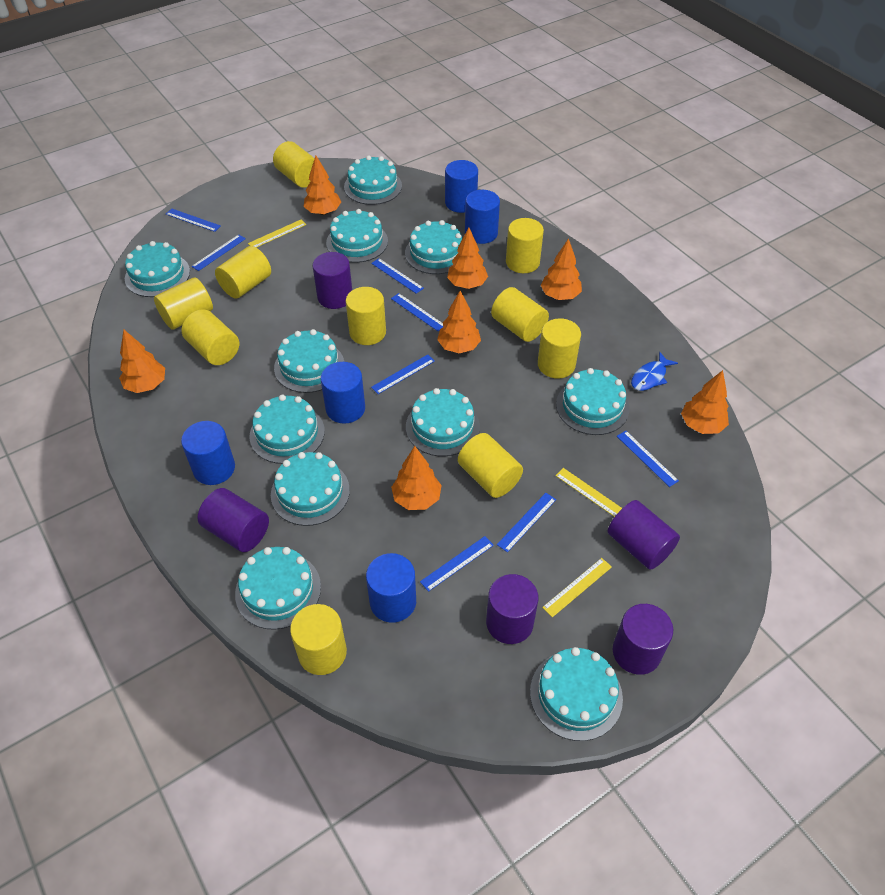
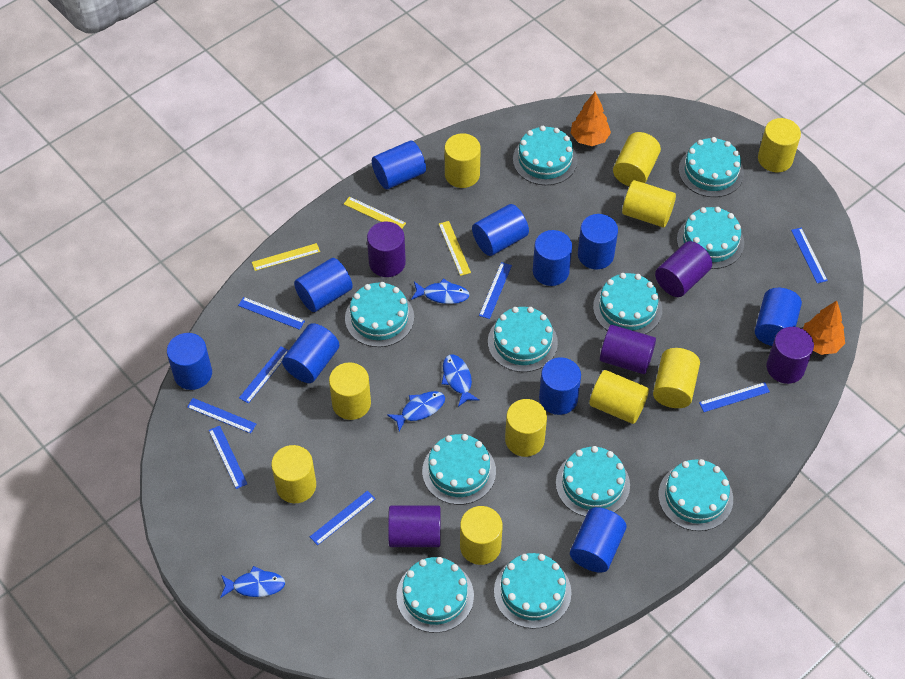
blue cylinder: 5 -> 10
blue fish: 1 -> 4
orange tree: 7 -> 2

